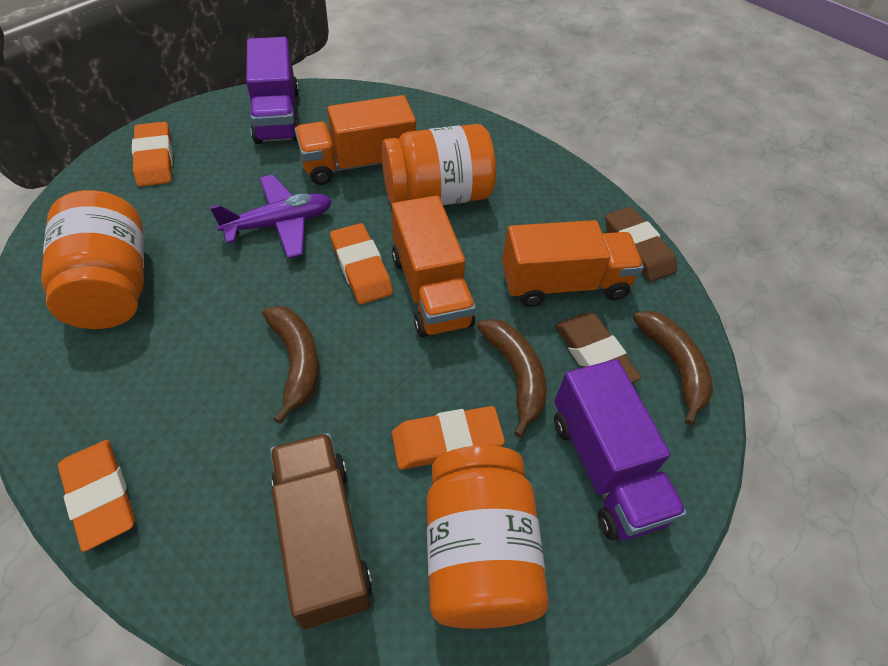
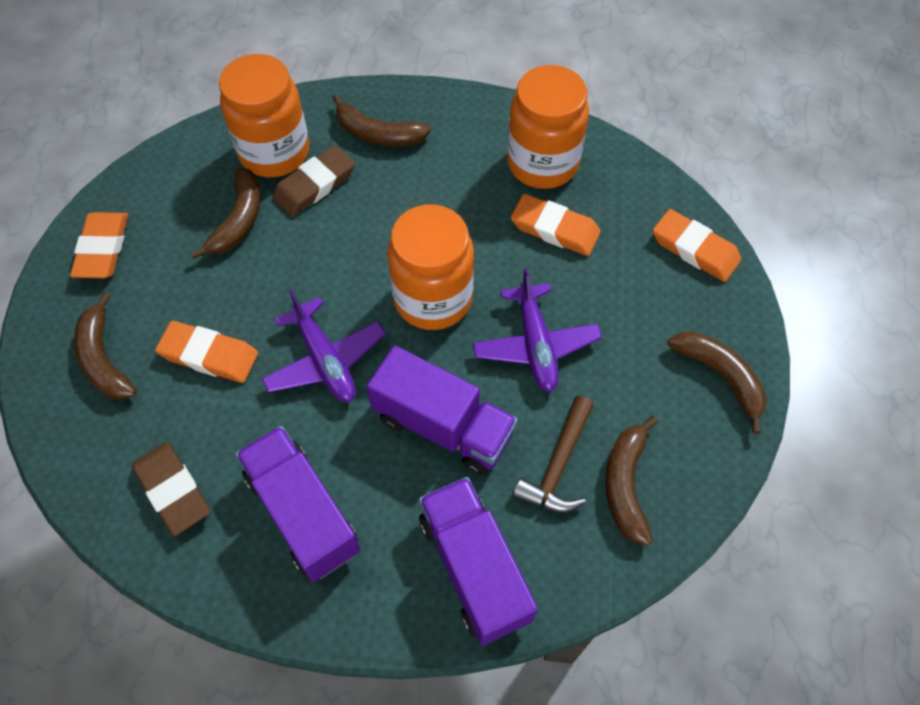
brown banana: 3 -> 5
brown hammer: 0 -> 1
brown truck: 1 -> 0
orange truck: 3 -> 0
purple plane: 1 -> 2
purple truck: 2 -> 3

